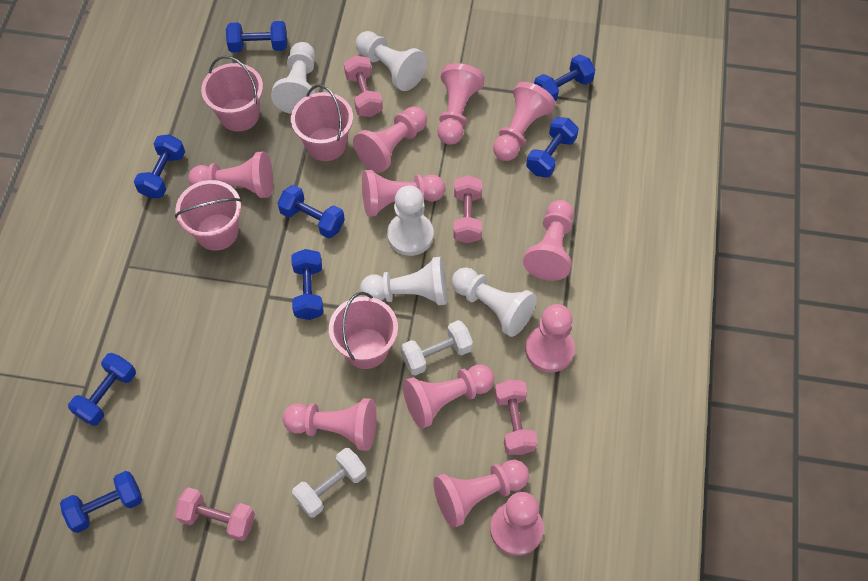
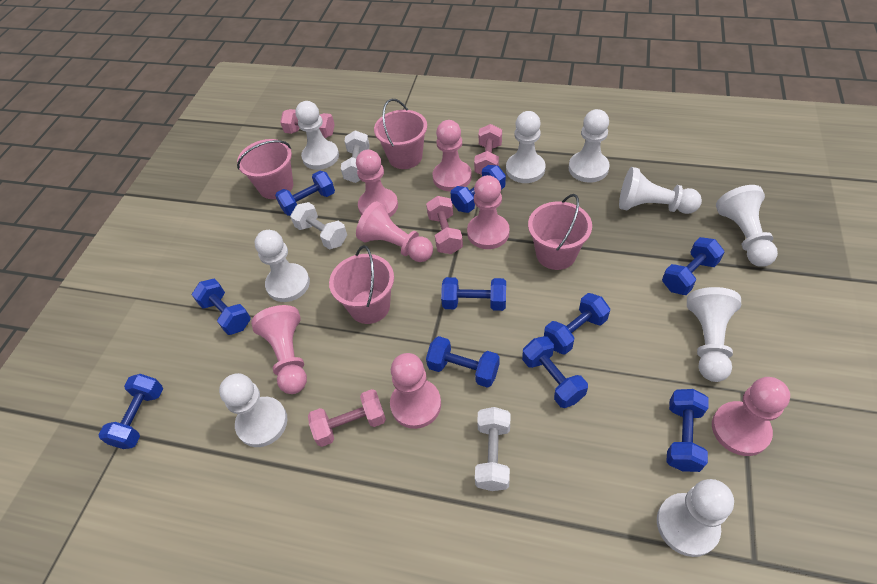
blue dumbbell: 8 -> 10
pink pawn: 11 -> 7
white dumbbell: 2 -> 3
white pawn: 5 -> 9

